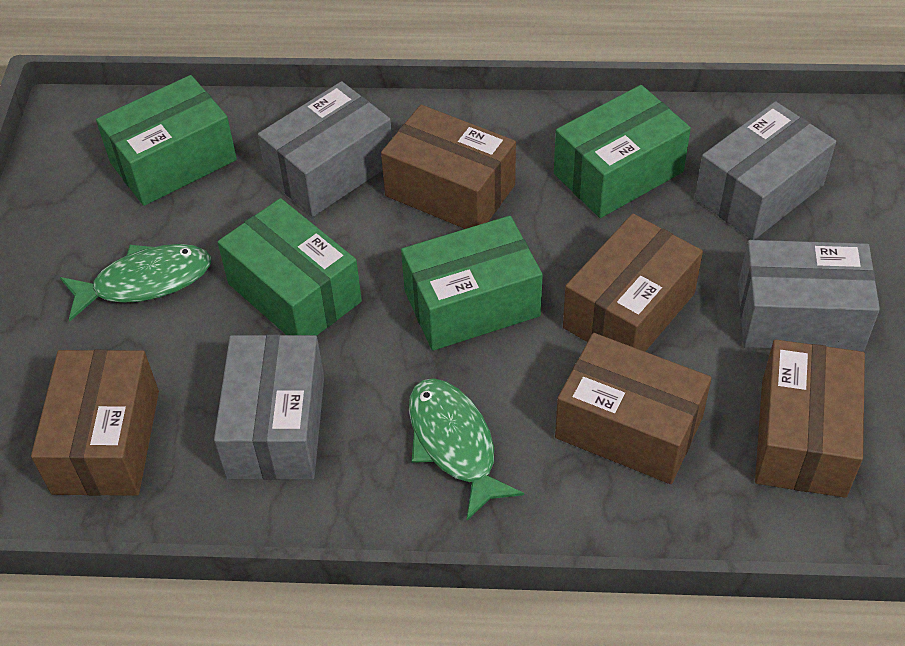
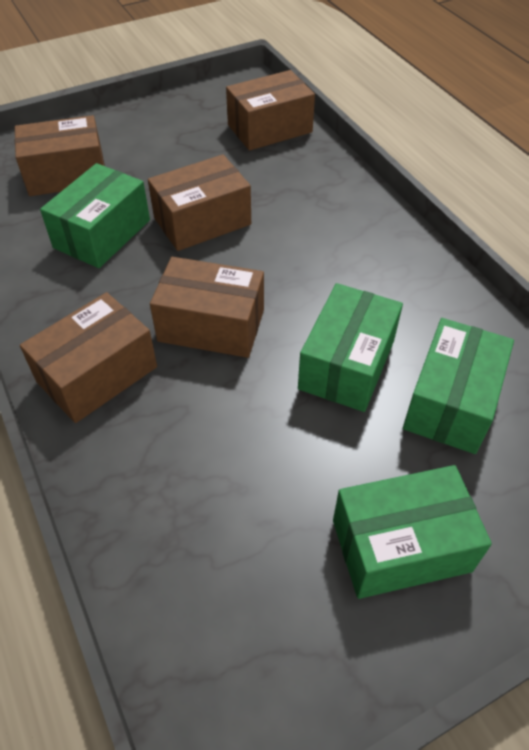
green fish: 2 -> 0
grey box: 4 -> 0

